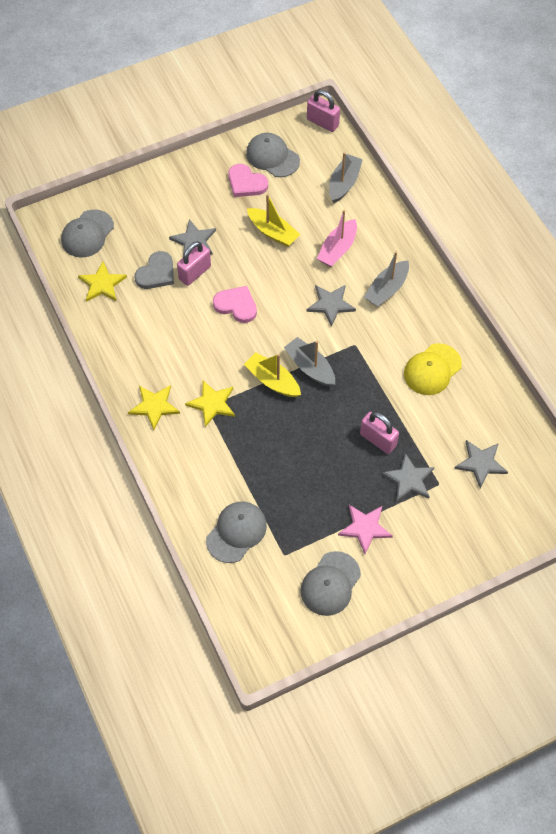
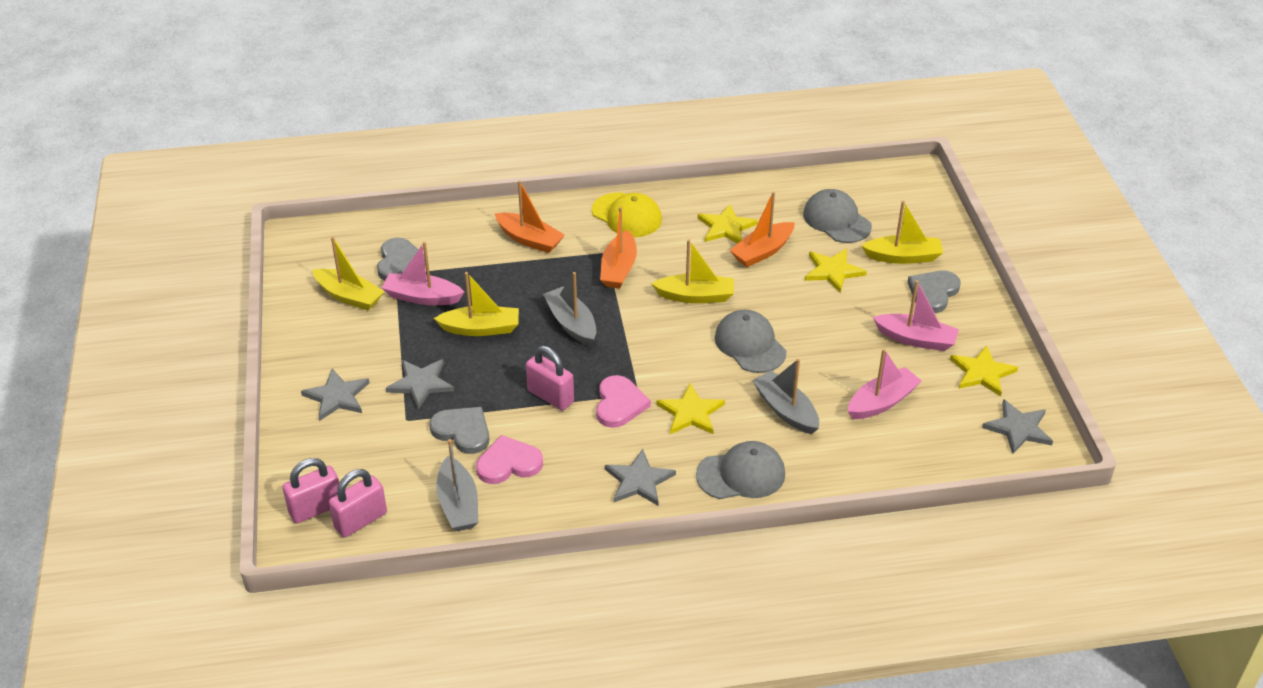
grey cap: 4 -> 3
grey heart: 1 -> 3
orange boat: 0 -> 3
pink boat: 1 -> 3
pink star: 1 -> 0
yellow boat: 2 -> 4
yellow star: 3 -> 4

